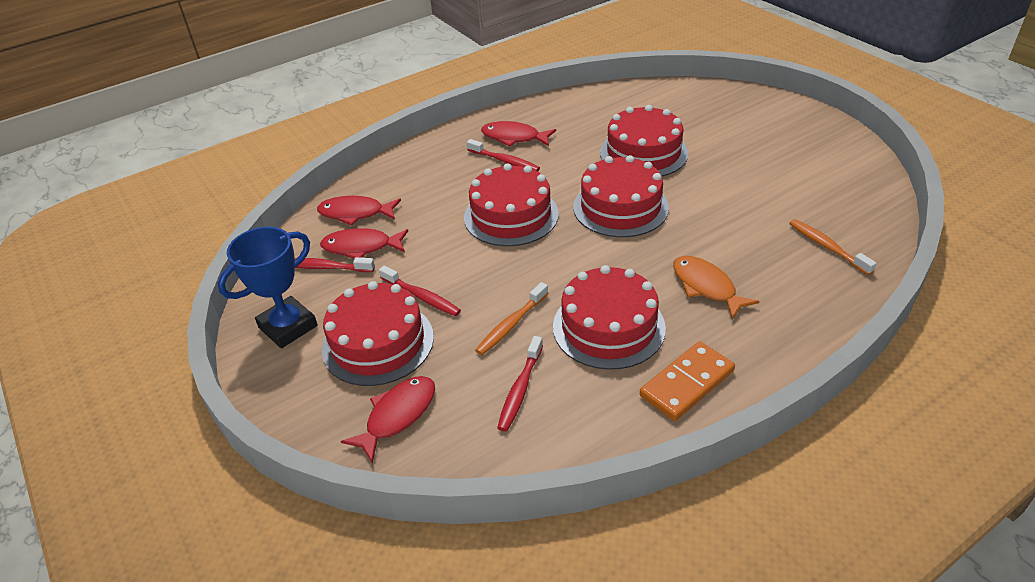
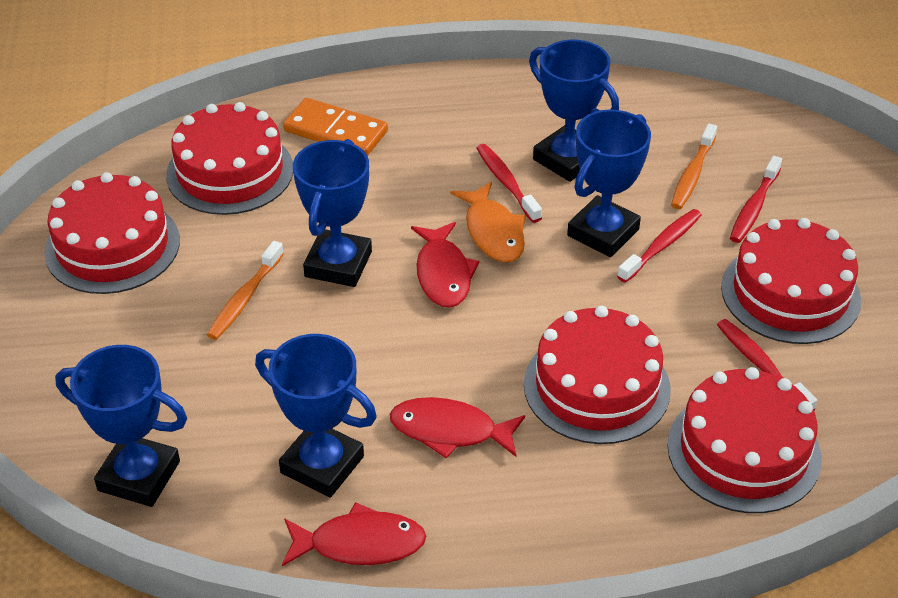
blue trophy: 1 -> 5
red fish: 4 -> 3

